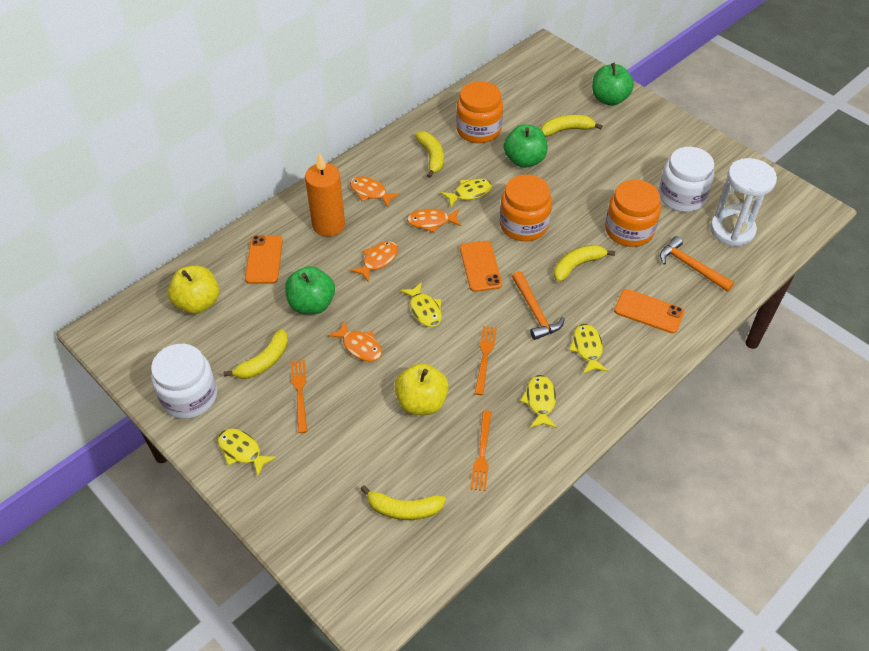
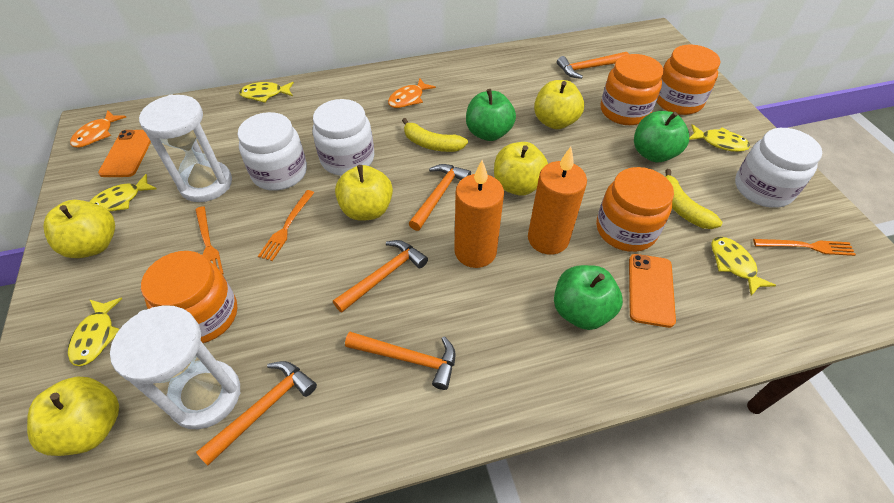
orange candle: 1 -> 2
orange fish: 4 -> 2
orange hammer: 2 -> 5
orange jar: 3 -> 4
orange phone: 3 -> 2
white hourglass: 1 -> 2
white jar: 2 -> 3
yellow apple: 2 -> 5
yellow banana: 5 -> 2

